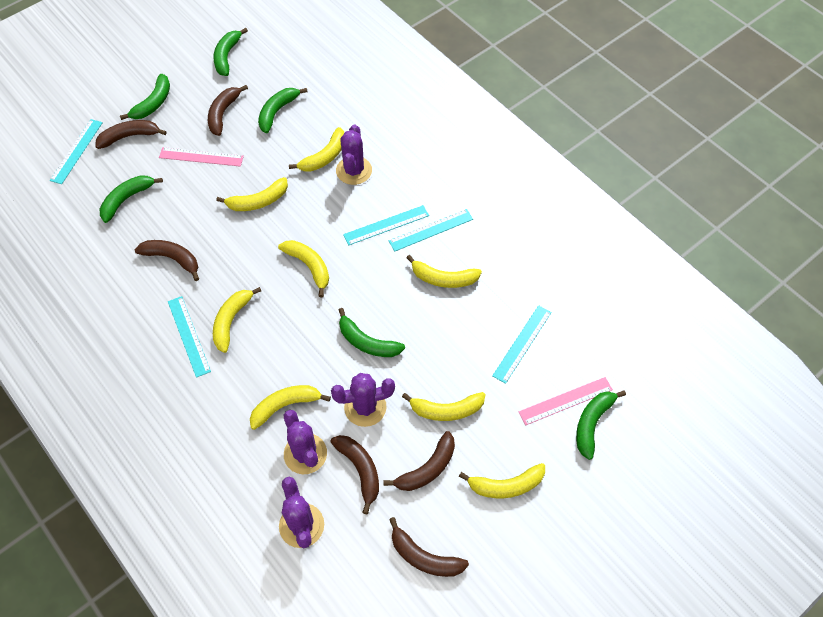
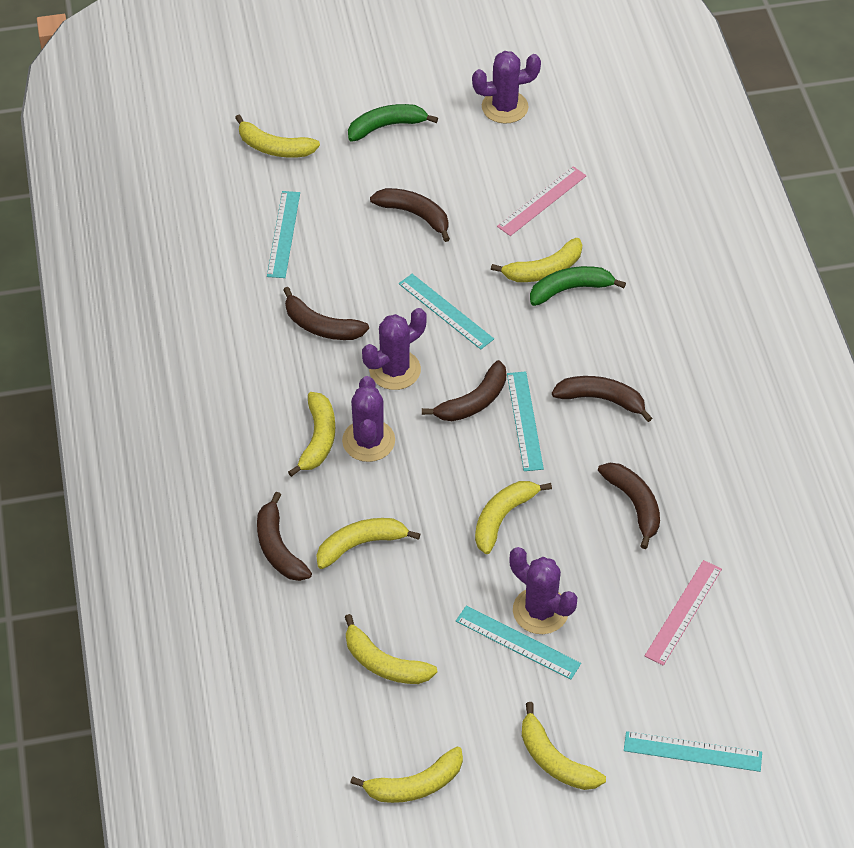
green banana: 6 -> 2

